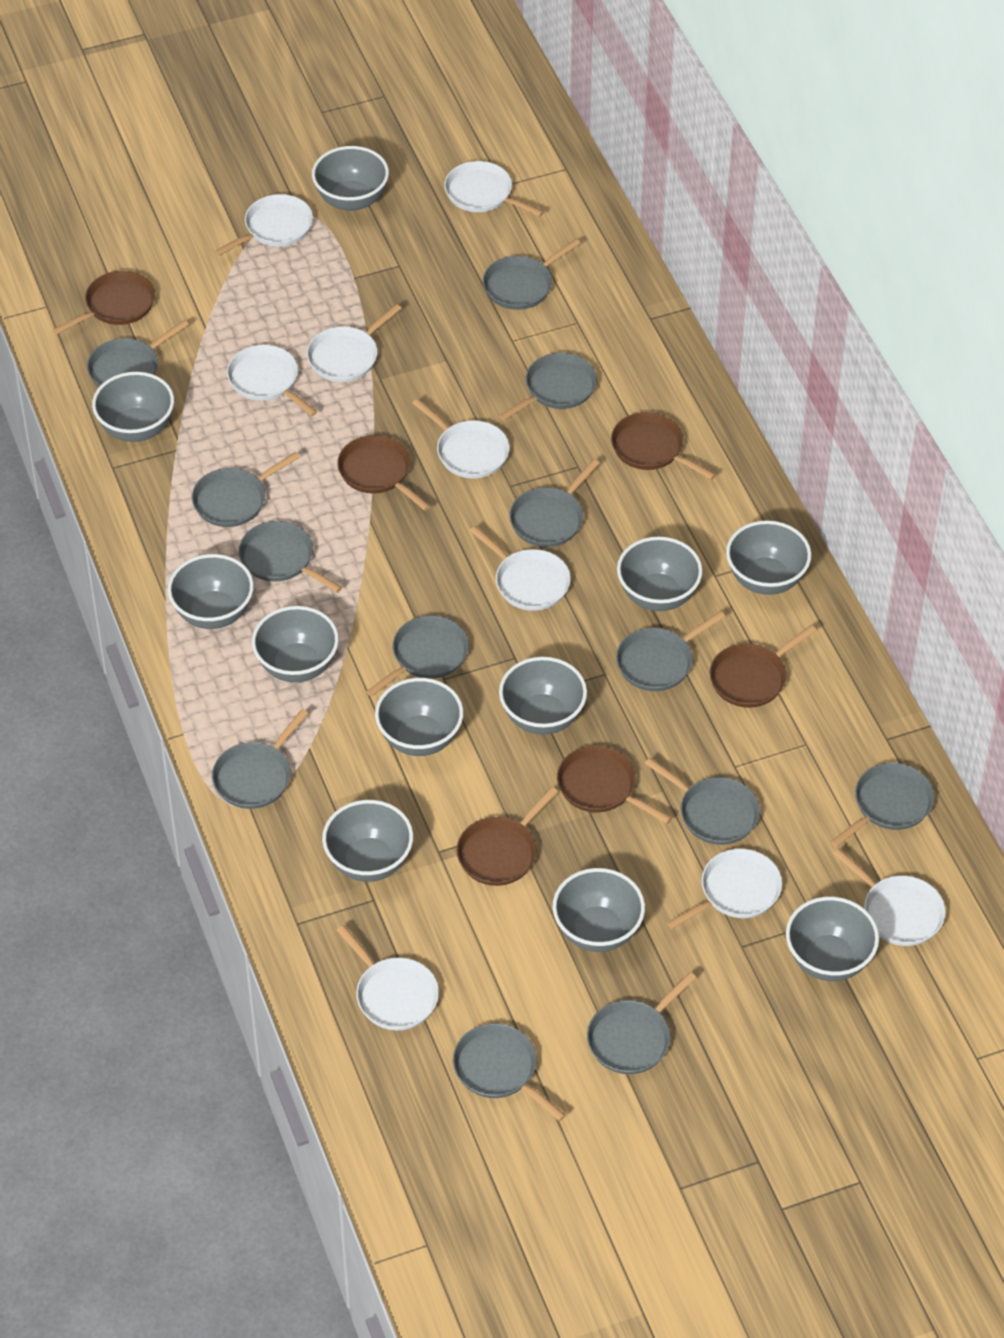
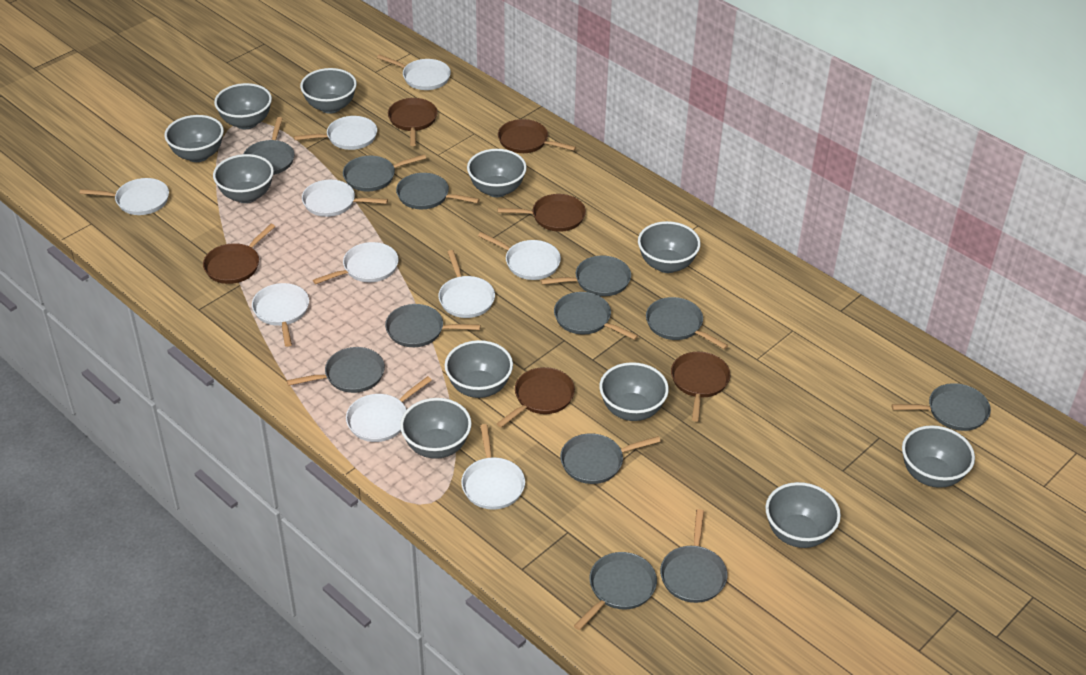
grey pan: 13 -> 12
white pan: 9 -> 10

